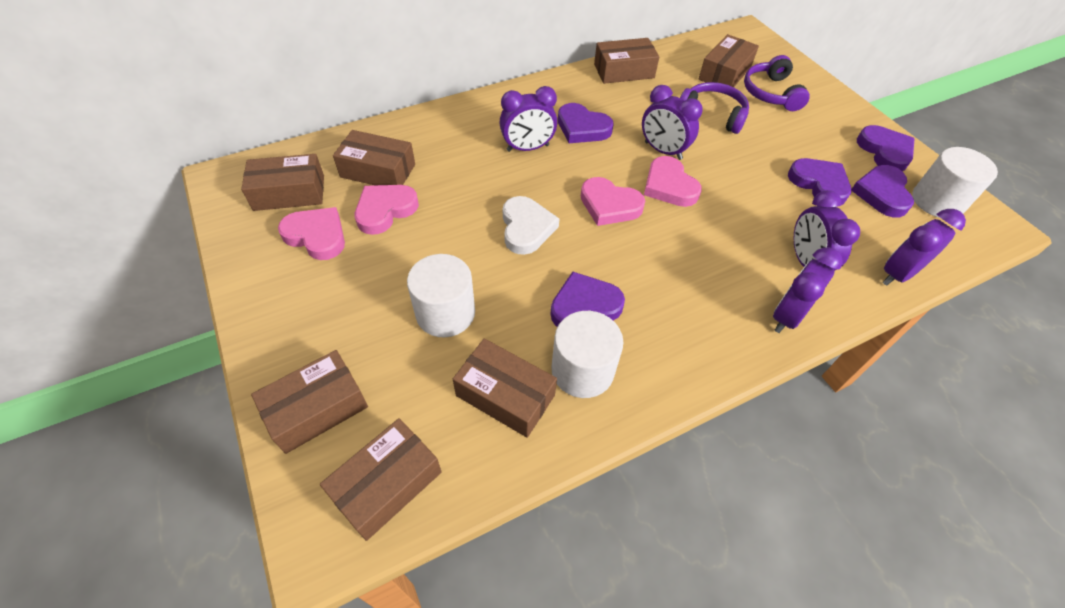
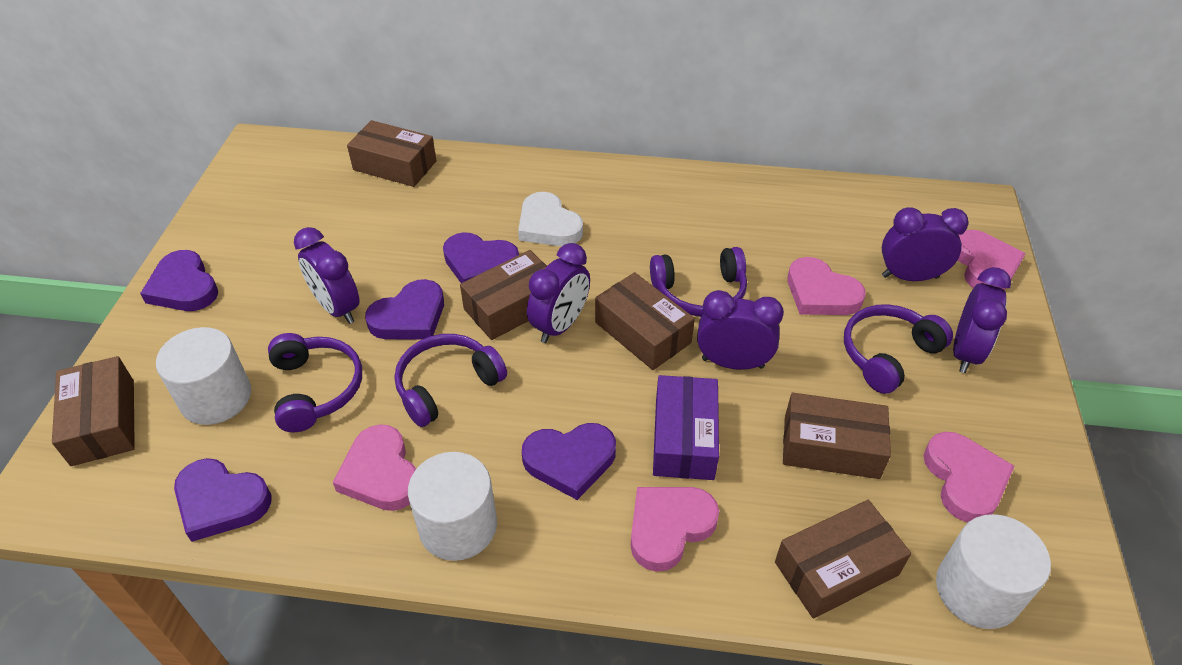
brown box: 7 -> 6
pink heart: 4 -> 5
purple box: 0 -> 1
purple headphones: 2 -> 4

